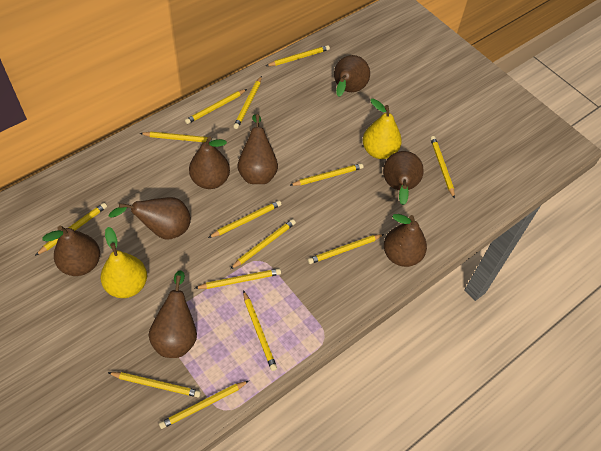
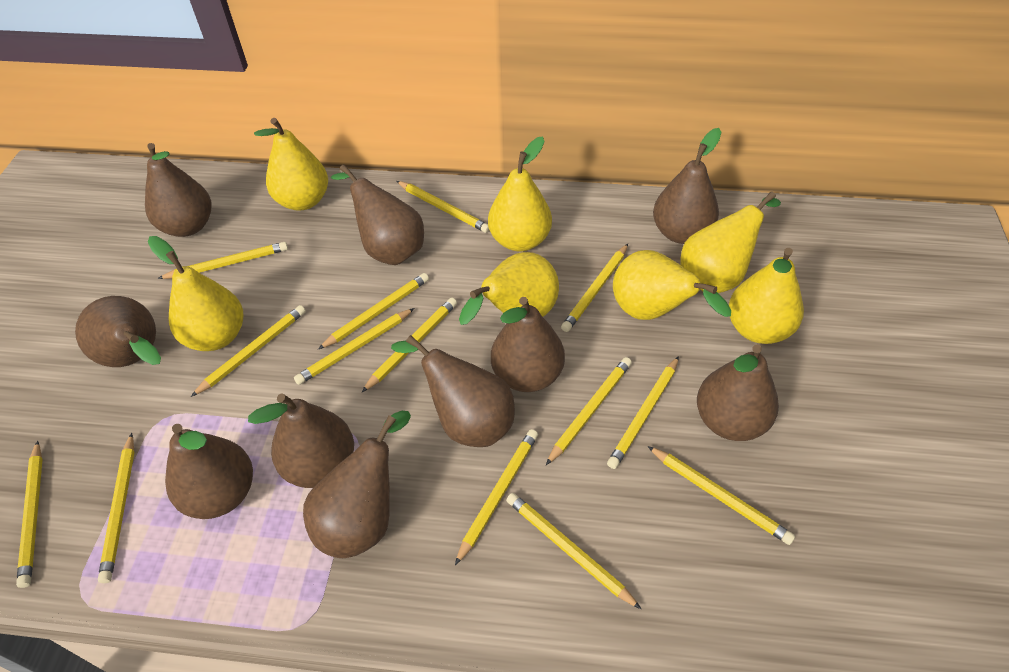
brown pear: 8 -> 10
yellow pear: 2 -> 7

